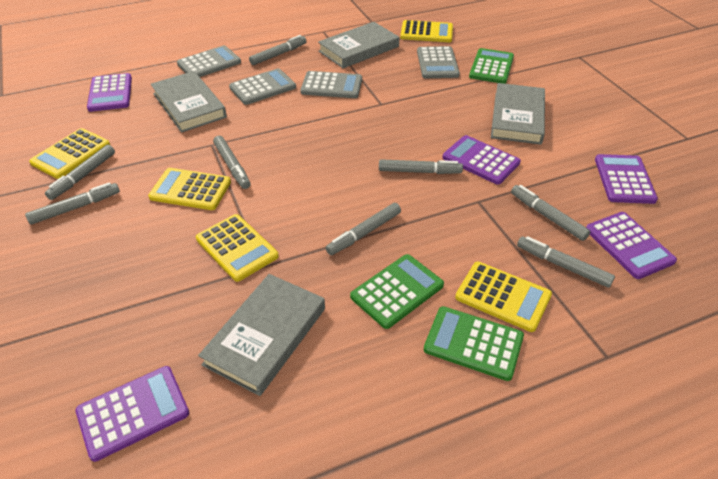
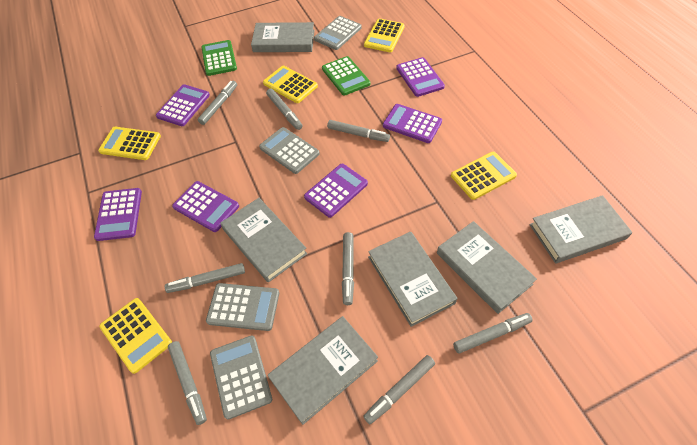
green calculator: 3 -> 2
grey book: 4 -> 6
purple calculator: 5 -> 6

